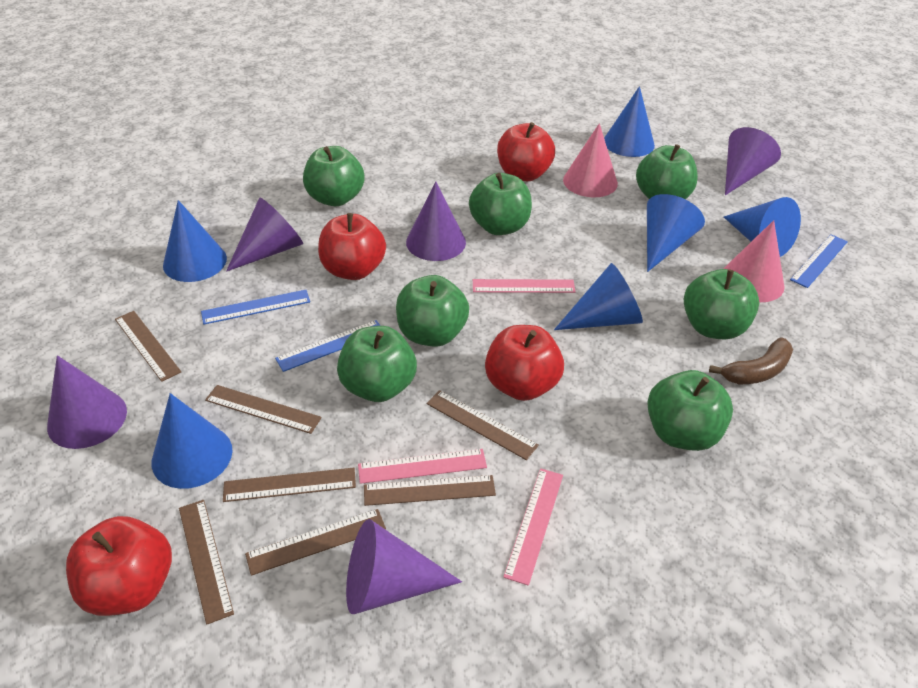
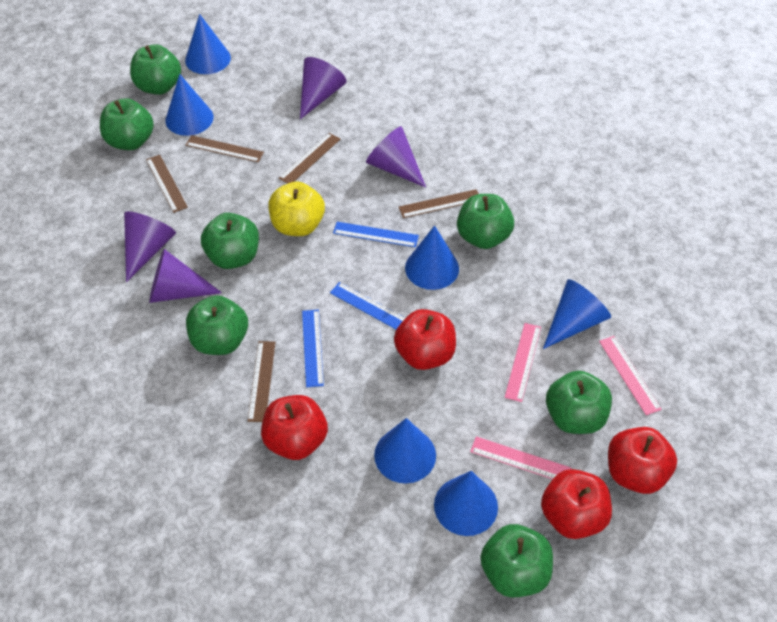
brown banana: 1 -> 0
brown ruler: 7 -> 5
pink cone: 2 -> 0
purple cone: 5 -> 4
yellow apple: 0 -> 1

